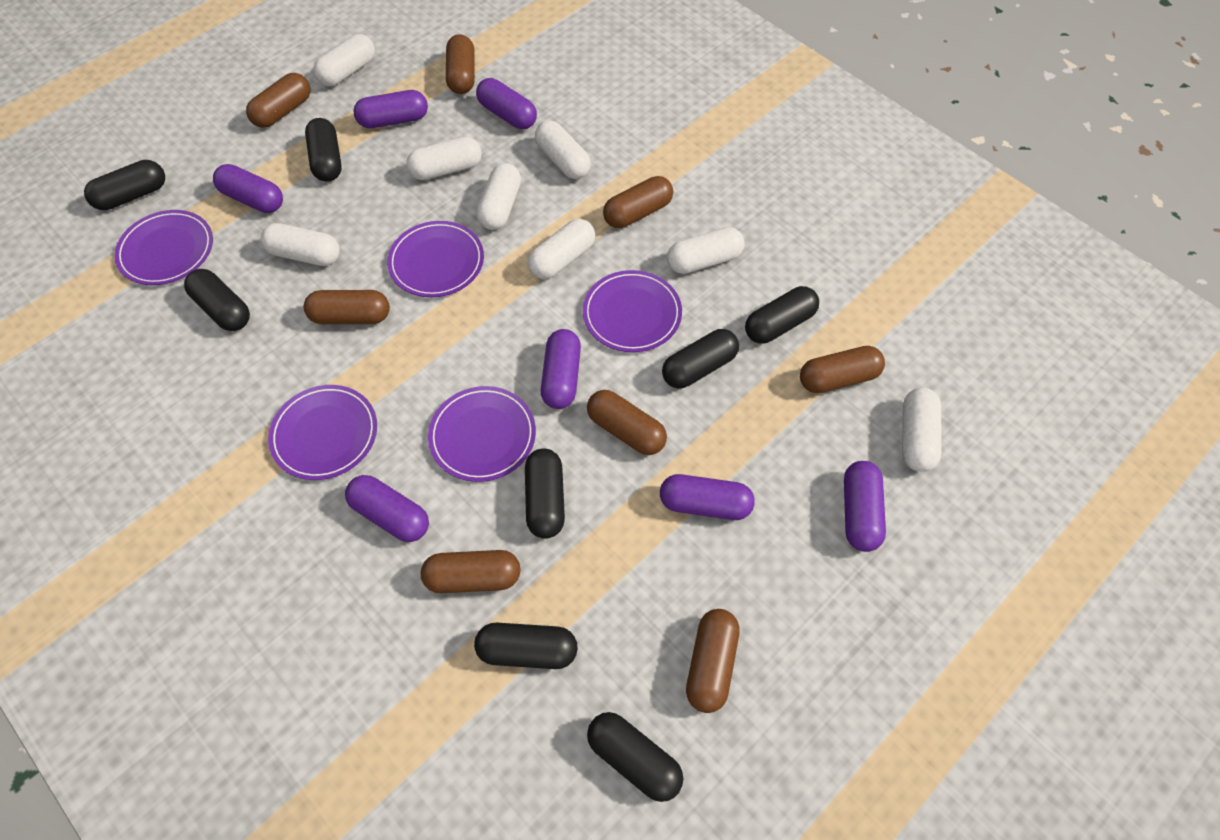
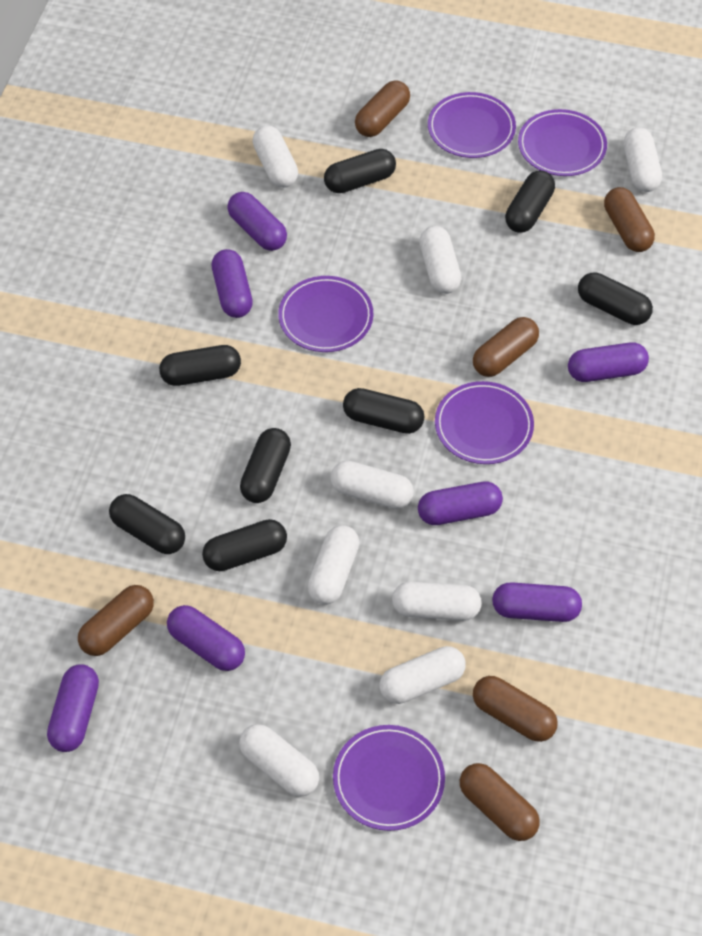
brown capsule: 8 -> 6

